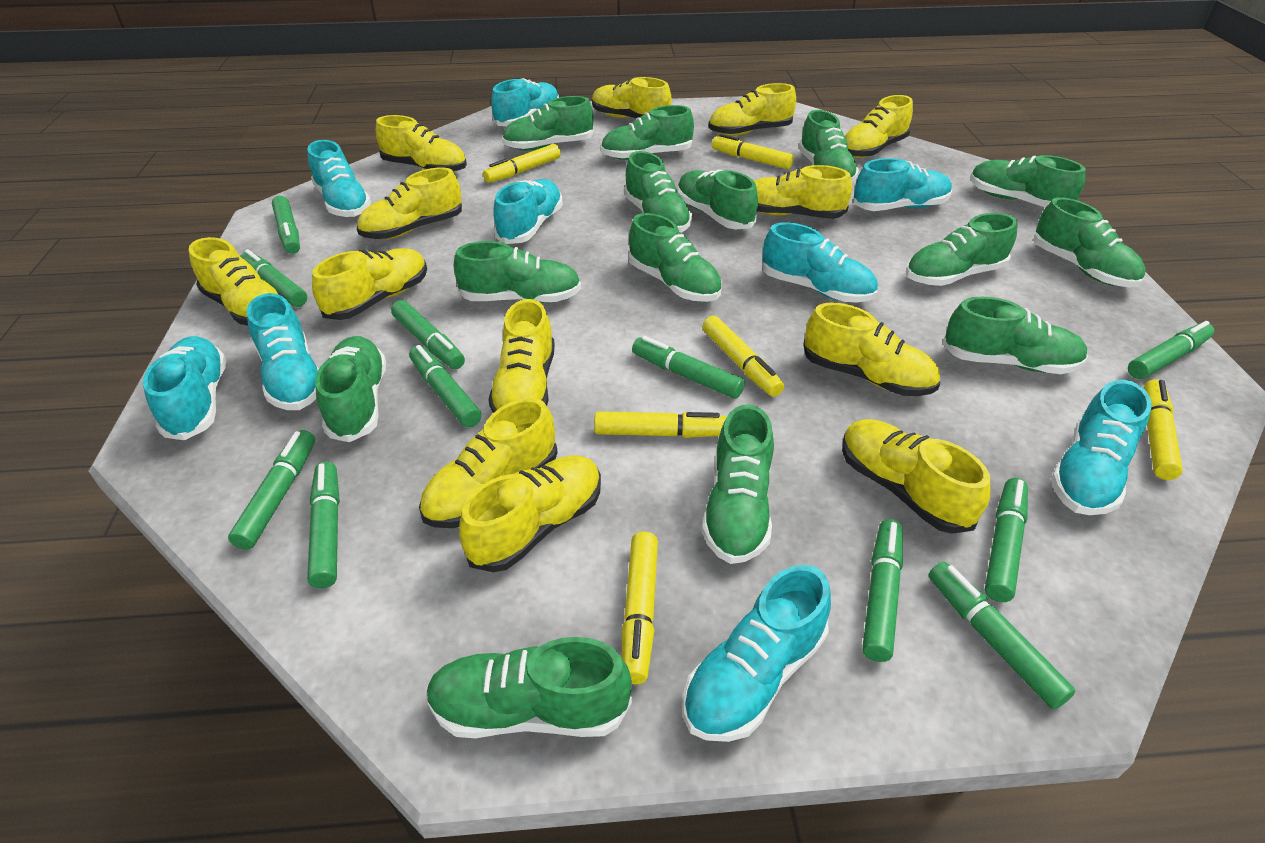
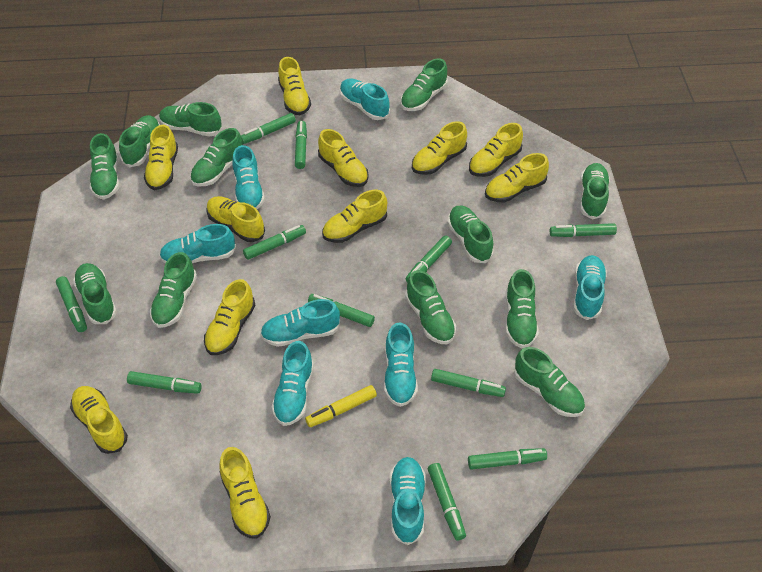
green shoe: 14 -> 12
turquoise shoe: 9 -> 8
yellow marker: 6 -> 1
yellow shoe: 13 -> 11

